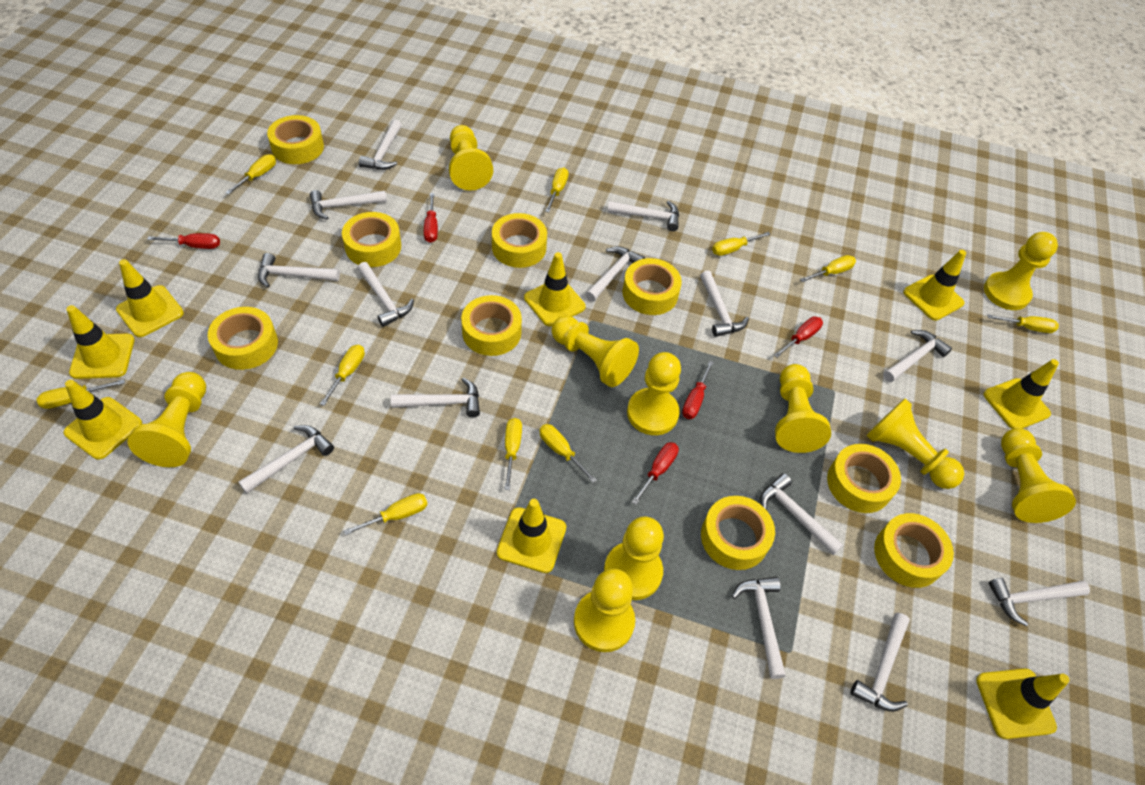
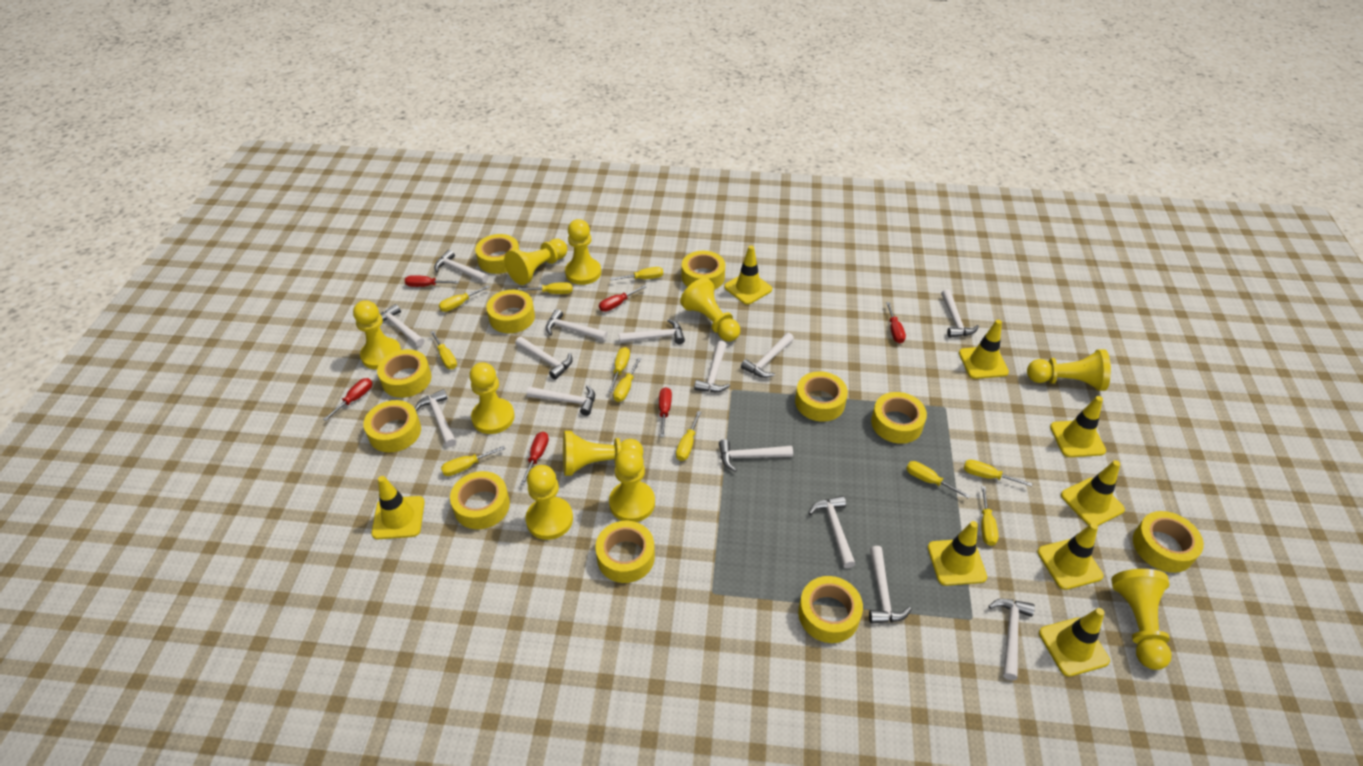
red screwdriver: 5 -> 6
yellow screwdriver: 10 -> 11
yellow tape: 9 -> 11

